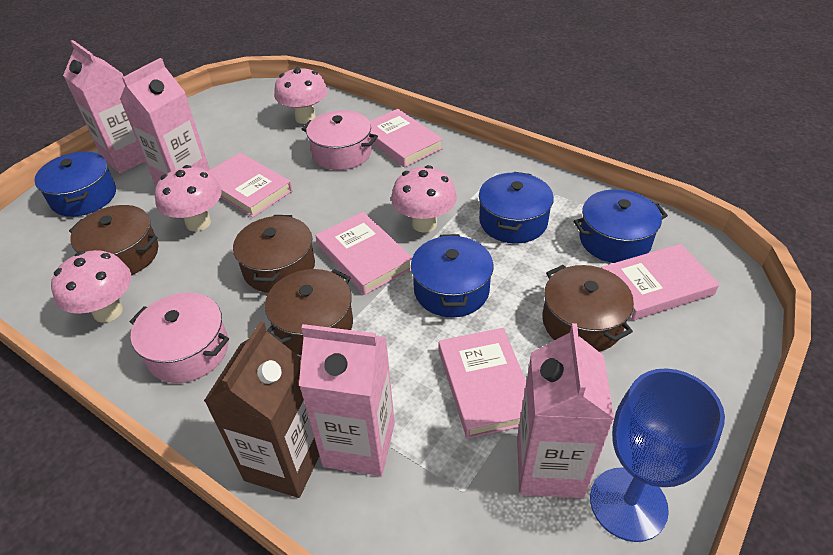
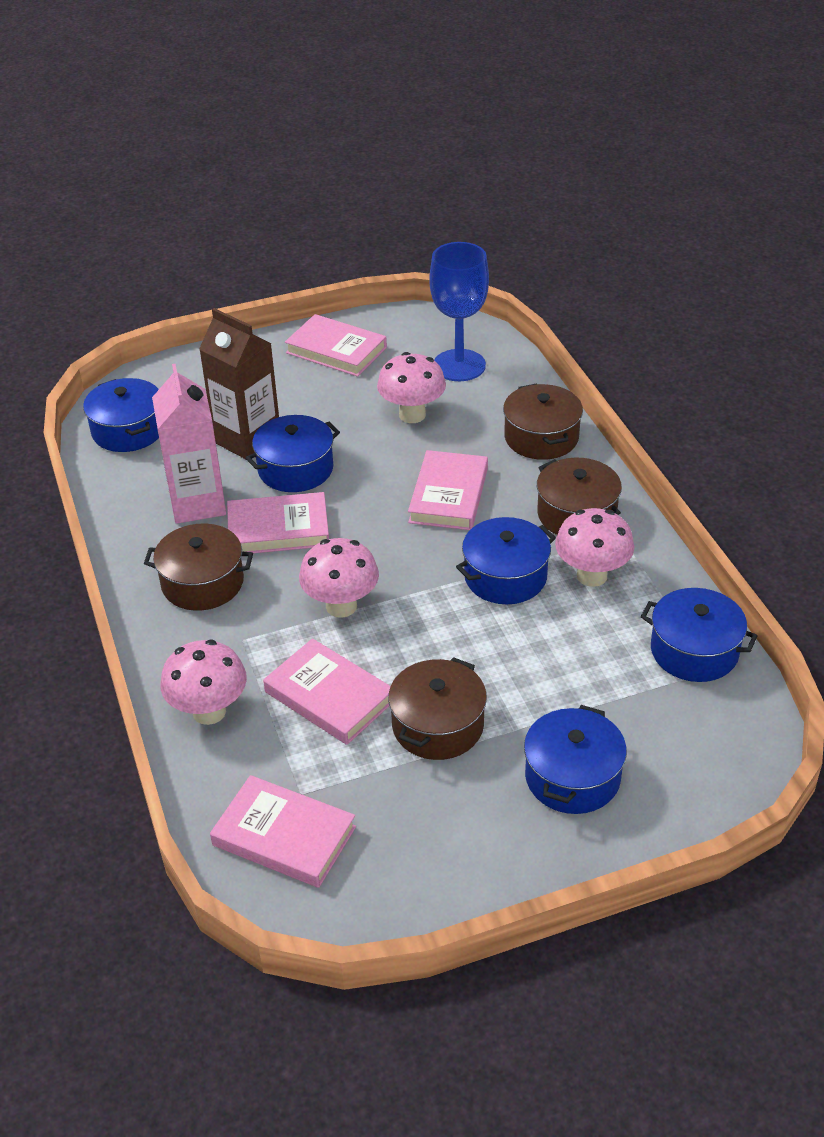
blue pot: 4 -> 5
pink carton: 4 -> 1
pink pot: 2 -> 0

